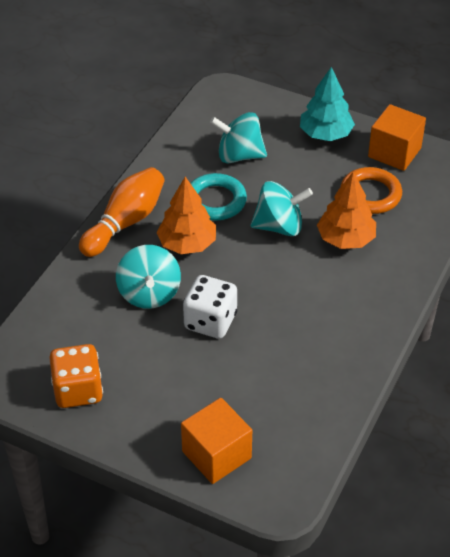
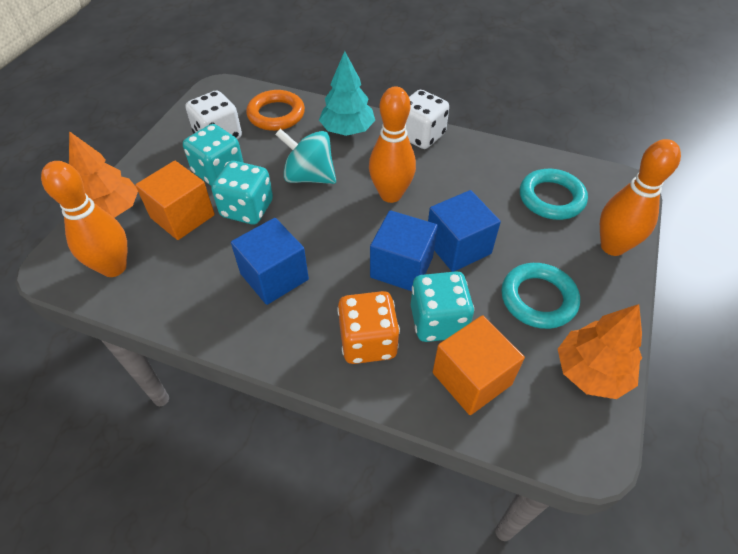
blue cube: 0 -> 3
orange bowling pin: 1 -> 3
turquoise dice: 0 -> 3
turquoise ring: 1 -> 2
turquoise spinning top: 3 -> 1
white dice: 1 -> 2

